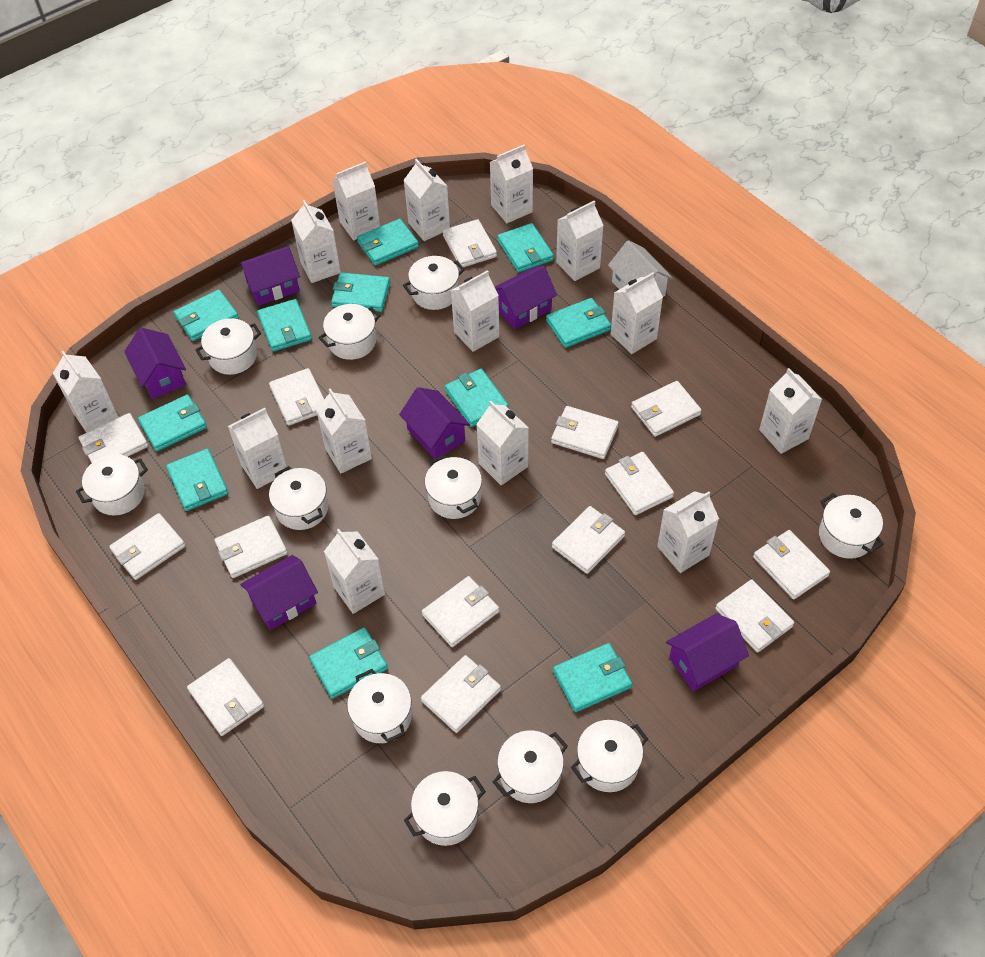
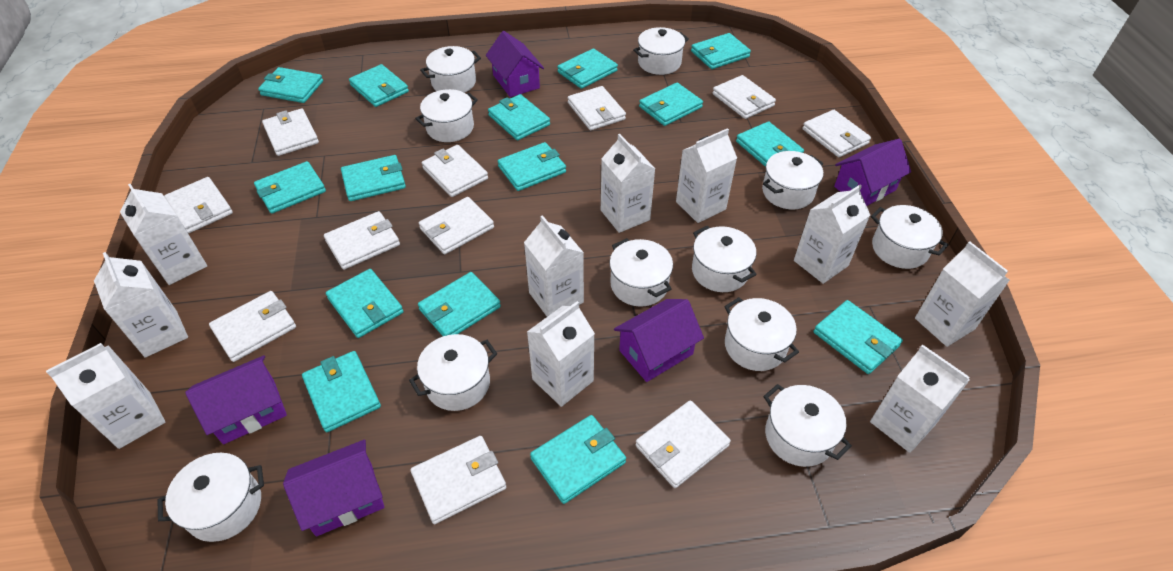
purple house: 6 -> 5
turquoise wallet: 11 -> 15
white carton: 14 -> 10
white house: 1 -> 0
white wallet: 14 -> 11

